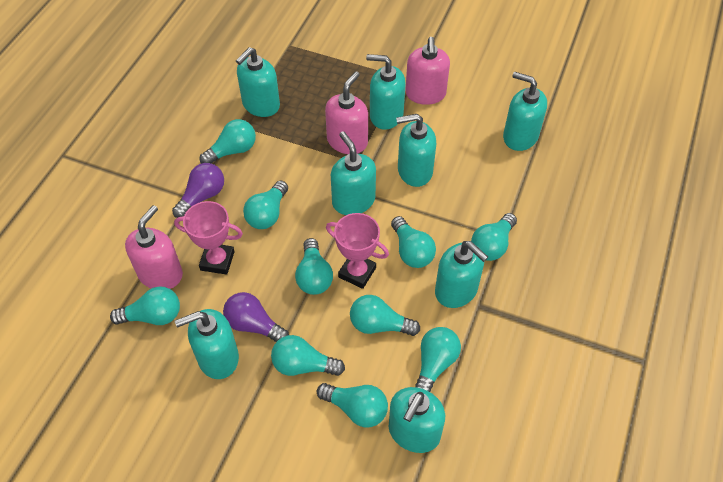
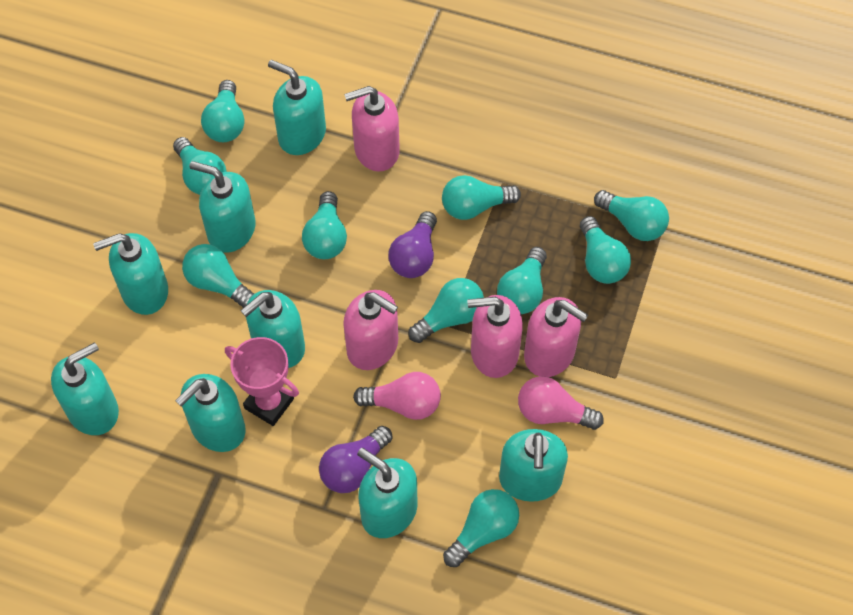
pink light bulb: 0 -> 2
pink soap dispenser: 3 -> 4
pink trophy: 2 -> 1

